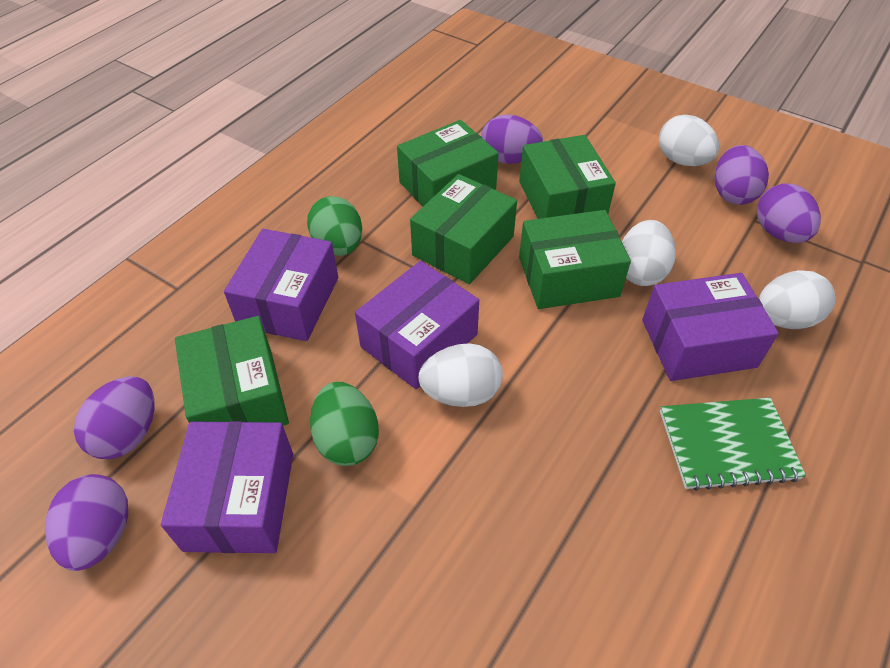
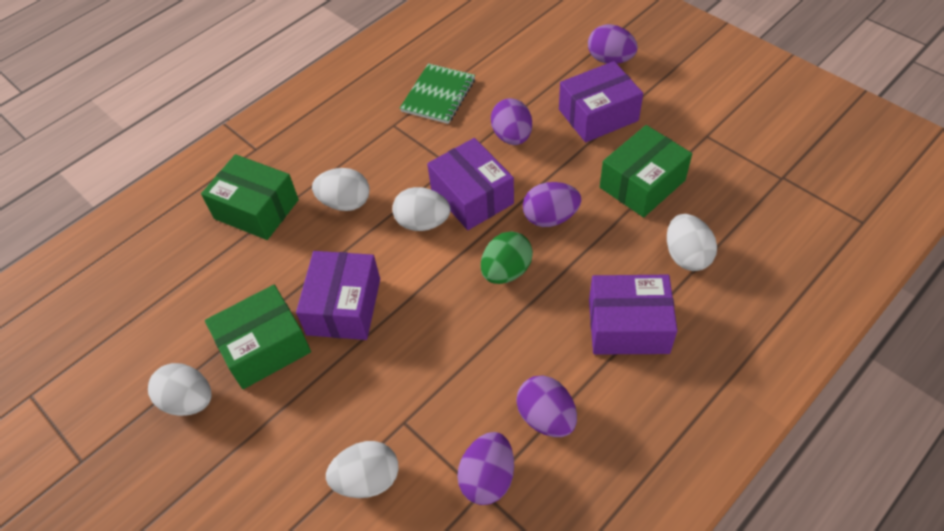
green box: 5 -> 3
green egg: 2 -> 1
white egg: 4 -> 5

